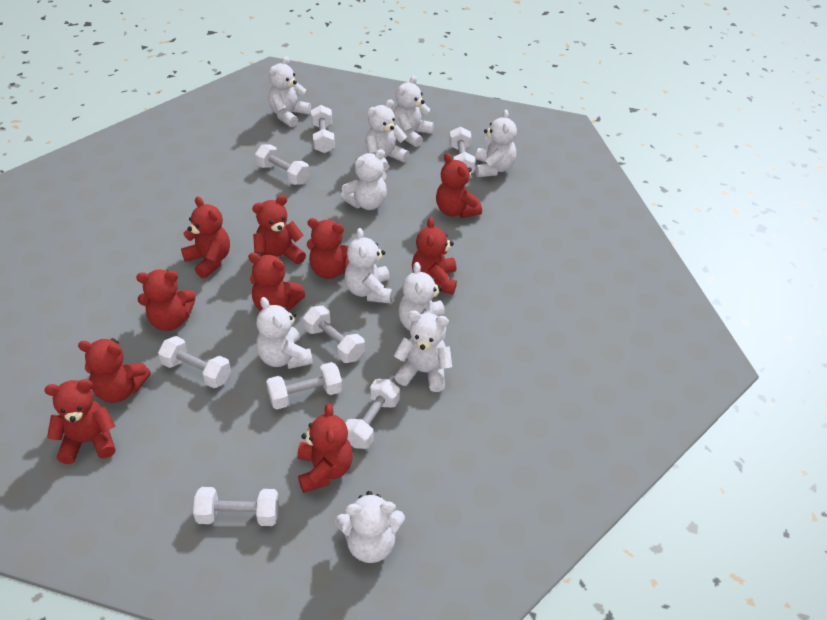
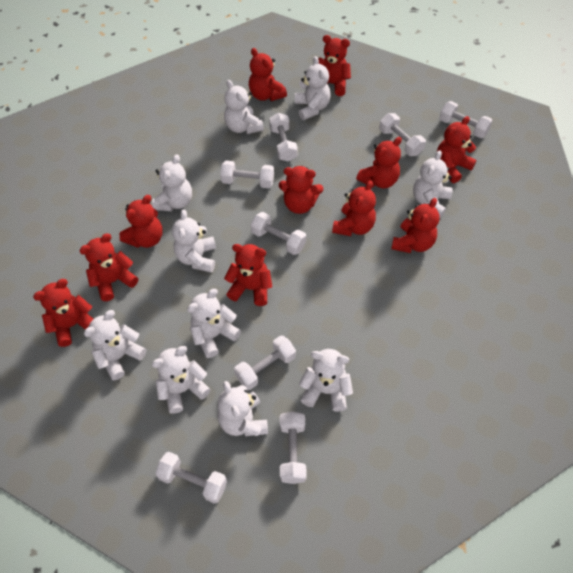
red teddy bear: 10 -> 11

